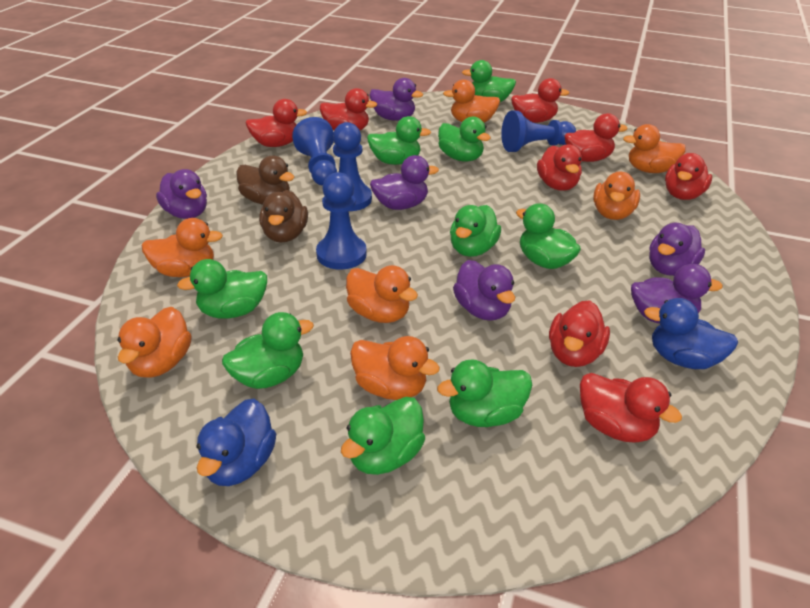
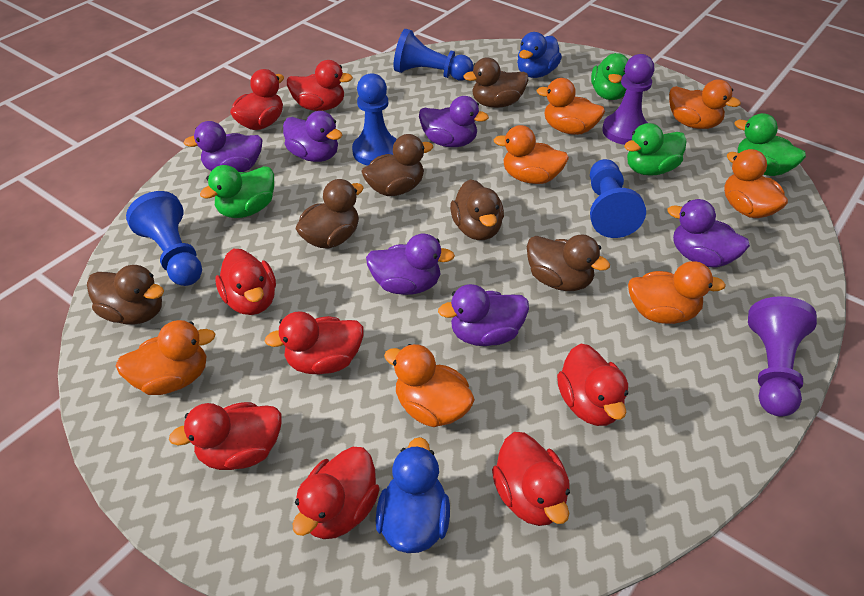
brown duck: 2 -> 6
green duck: 9 -> 4
purple pawn: 0 -> 2

